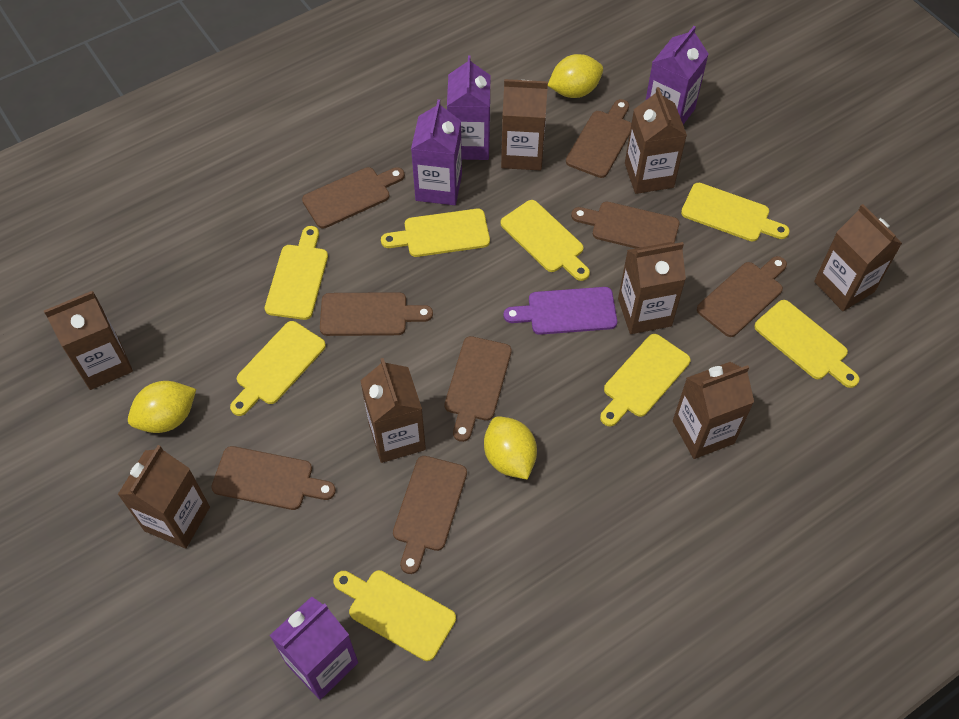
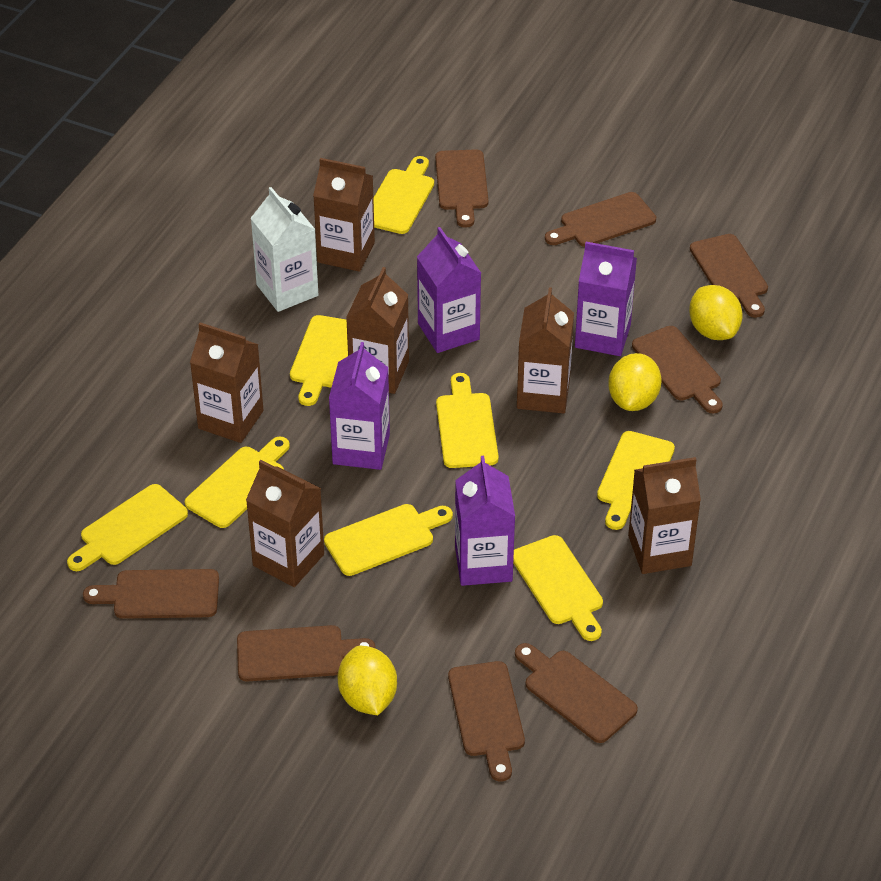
brown carton: 8 -> 6
purple cutting board: 1 -> 0
white carton: 0 -> 1

